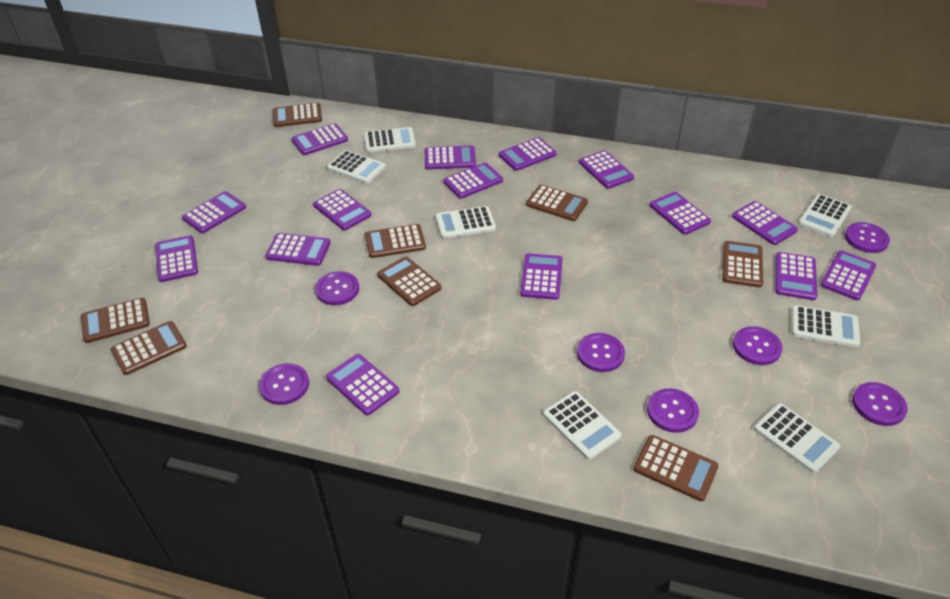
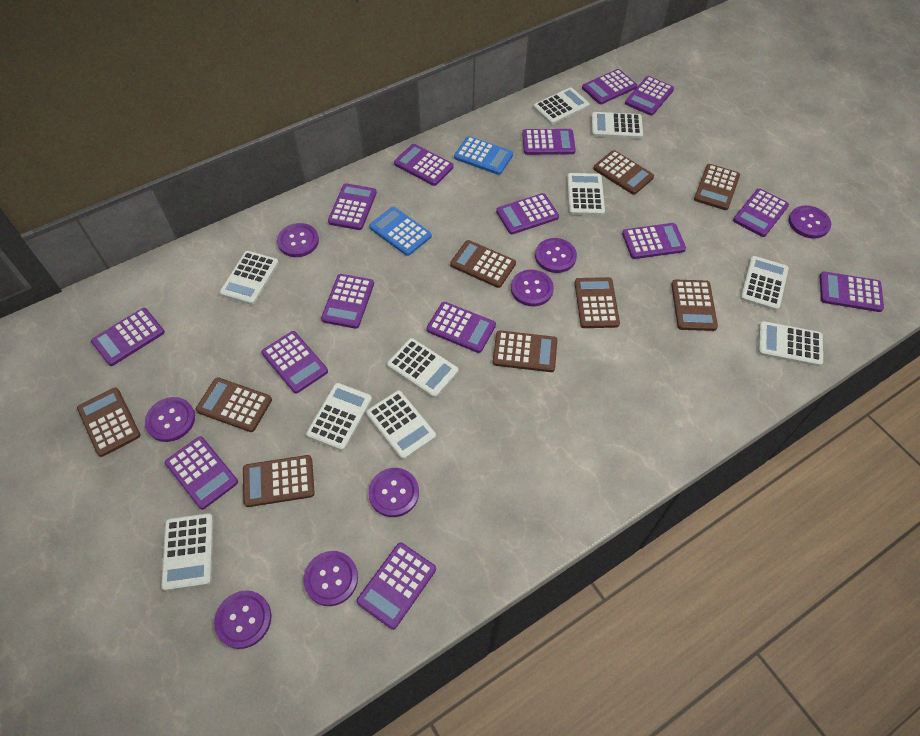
blue calculator: 0 -> 2
brown calculator: 8 -> 9
purple button: 7 -> 8
white calculator: 7 -> 10

